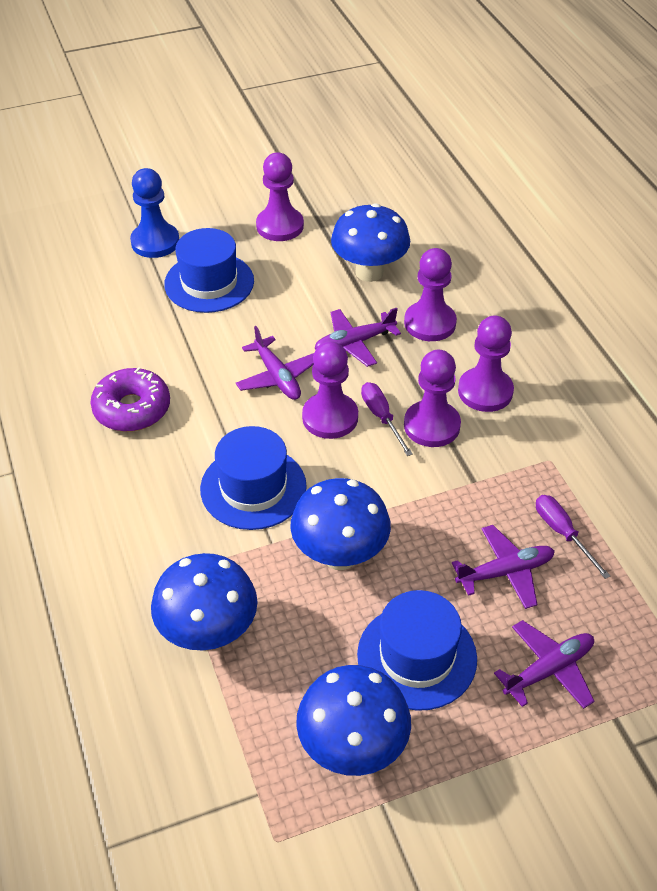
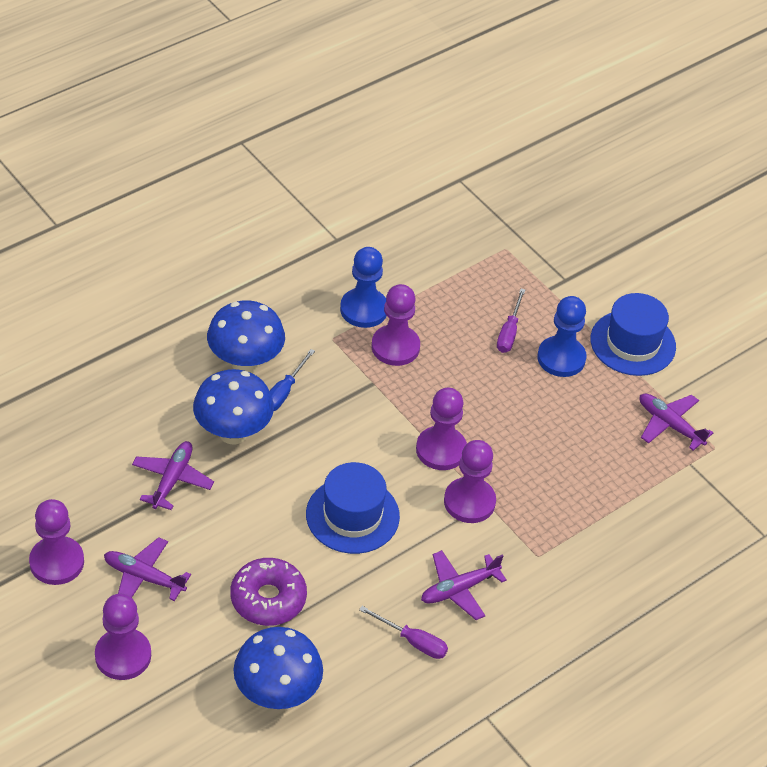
blue hat: 3 -> 2
blue mushroom: 4 -> 3
blue pawn: 1 -> 2
blue screwdriver: 0 -> 1

